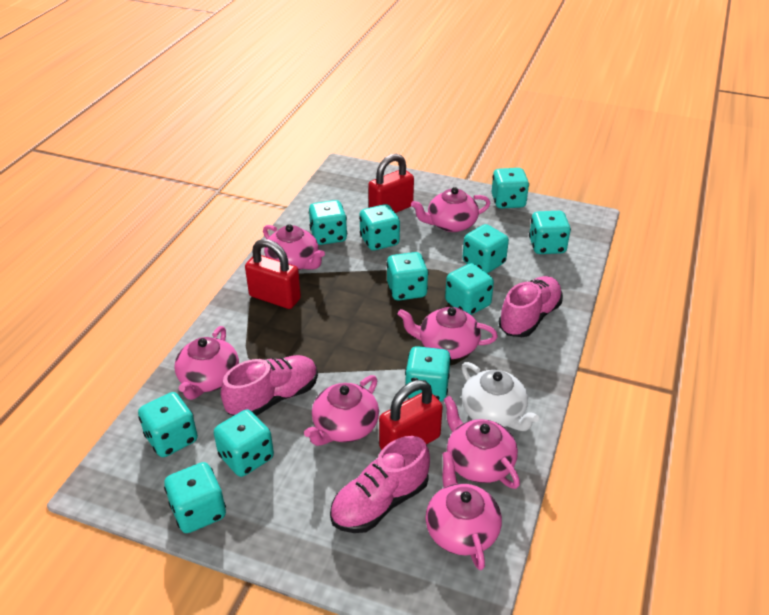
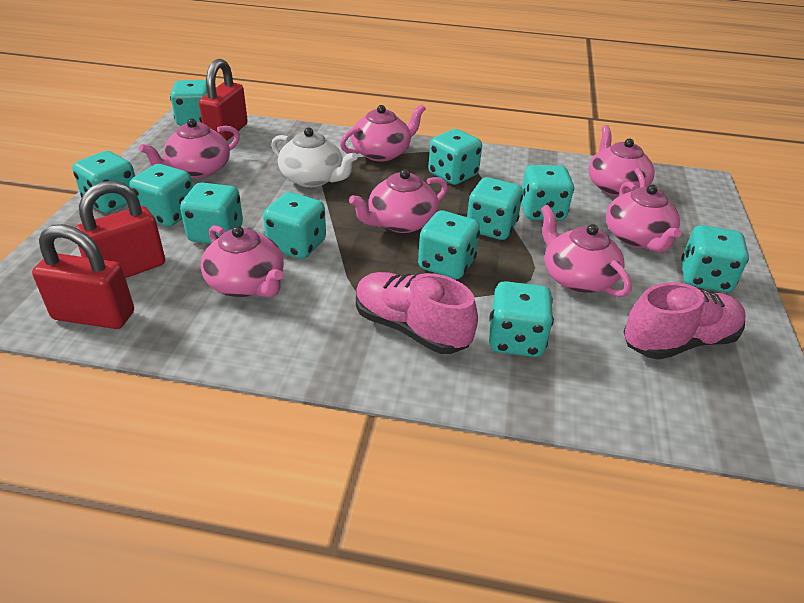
pink shoe: 3 -> 2

